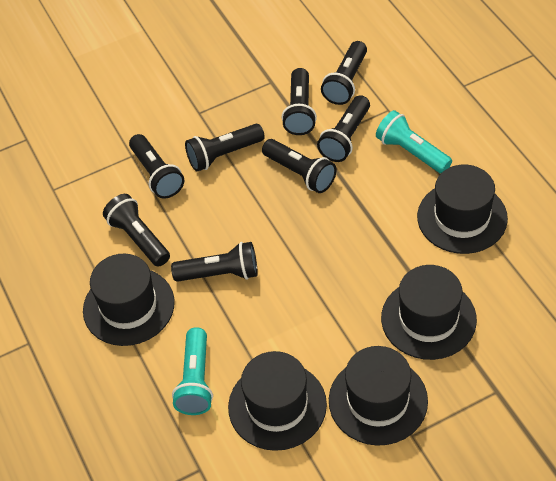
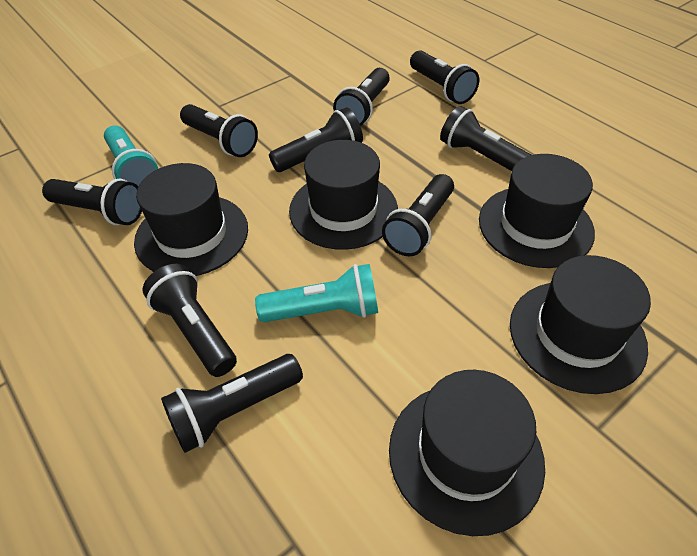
black flashlight: 8 -> 9

